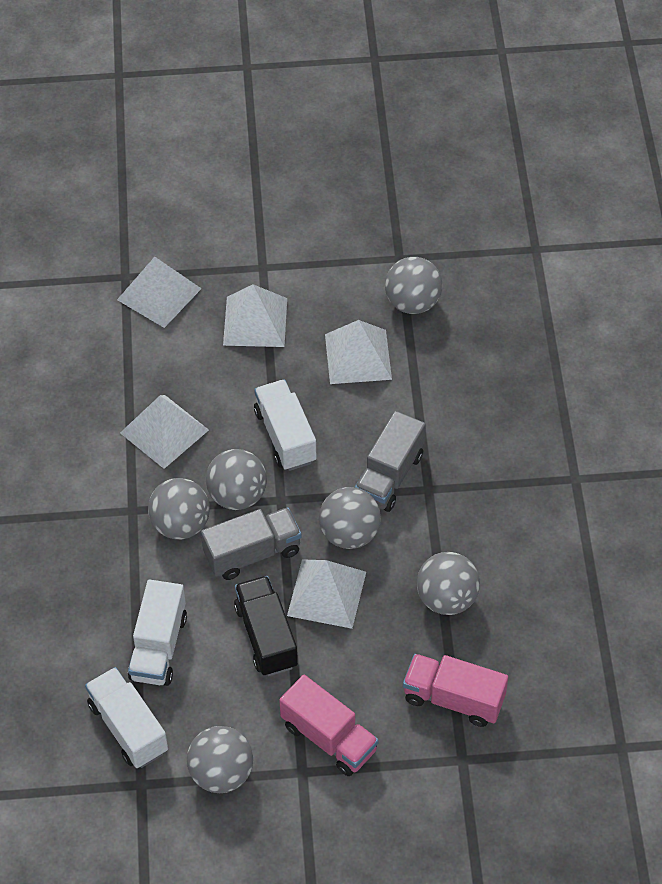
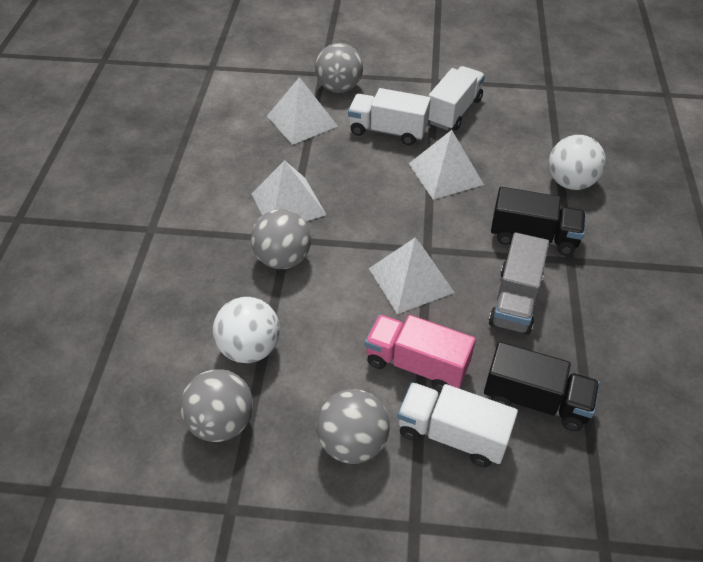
black truck: 1 -> 2
grey ball: 6 -> 4
grey truck: 2 -> 1
pink truck: 2 -> 1
white ball: 0 -> 2
white pyramid: 5 -> 4

